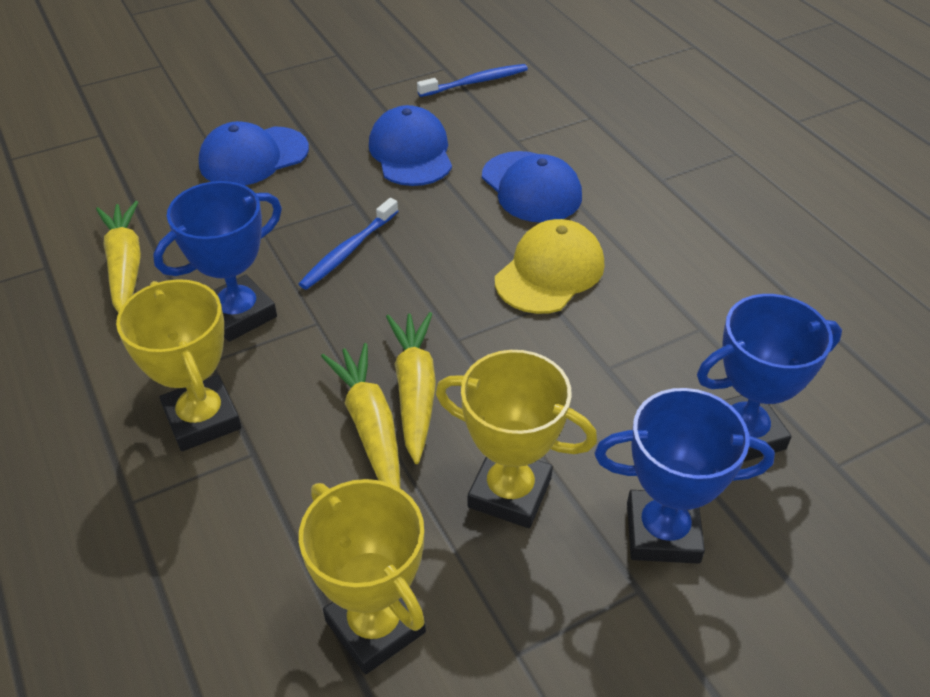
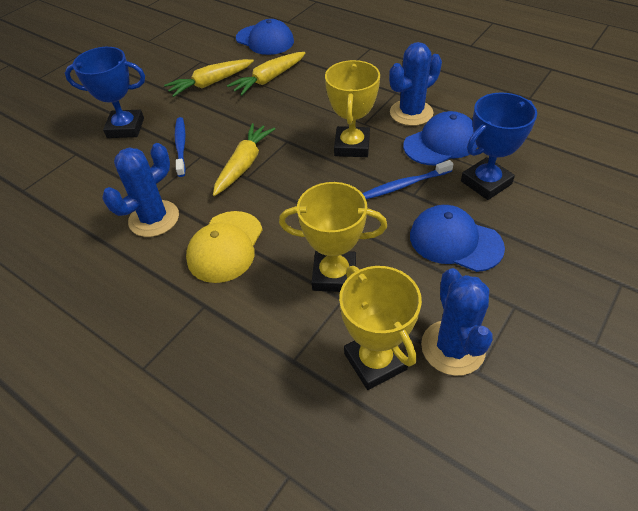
blue cactus: 0 -> 3
blue trophy: 3 -> 2

